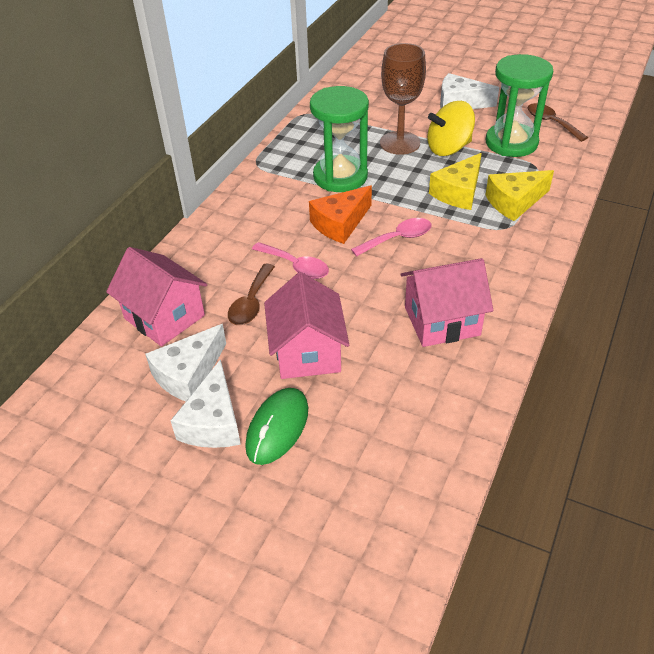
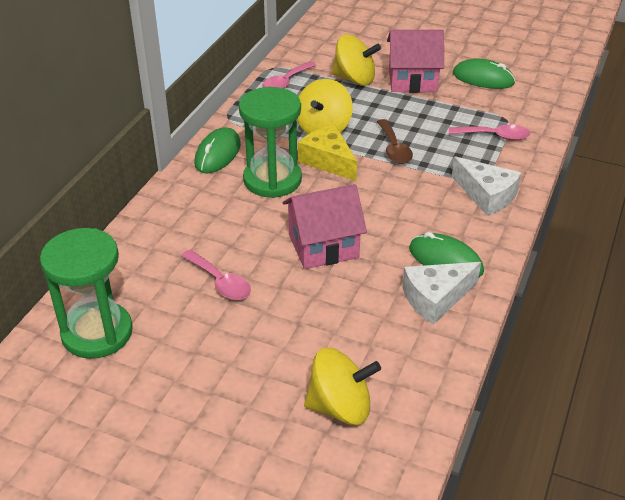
brown goblet: 1 -> 0
brown spoon: 2 -> 1
green mouse: 1 -> 3
orange cheese: 1 -> 0
pink house: 3 -> 2
pink spoon: 2 -> 3
white cheese: 3 -> 2
yellow cheese: 2 -> 1
yellow spinning top: 1 -> 3

